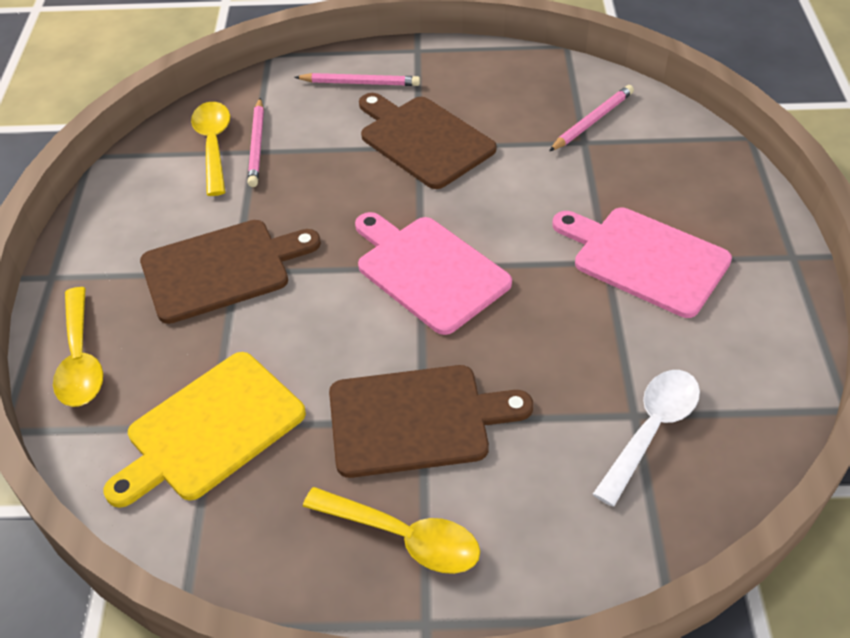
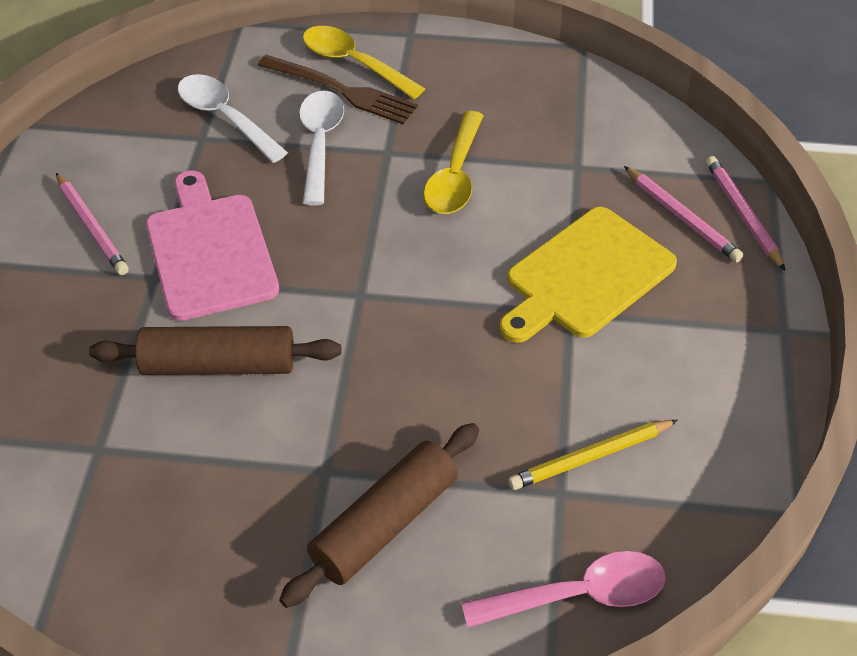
brown cutting board: 3 -> 0
brown fork: 0 -> 1
brown rolling pin: 0 -> 2
pink cutting board: 2 -> 1
pink spoon: 0 -> 1
white spoon: 1 -> 2
yellow pencil: 0 -> 1
yellow spoon: 3 -> 2

